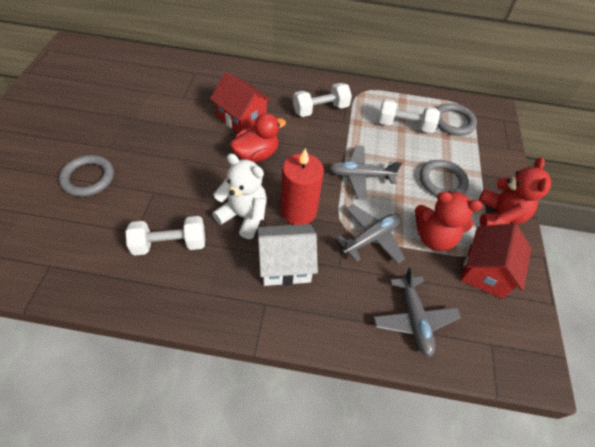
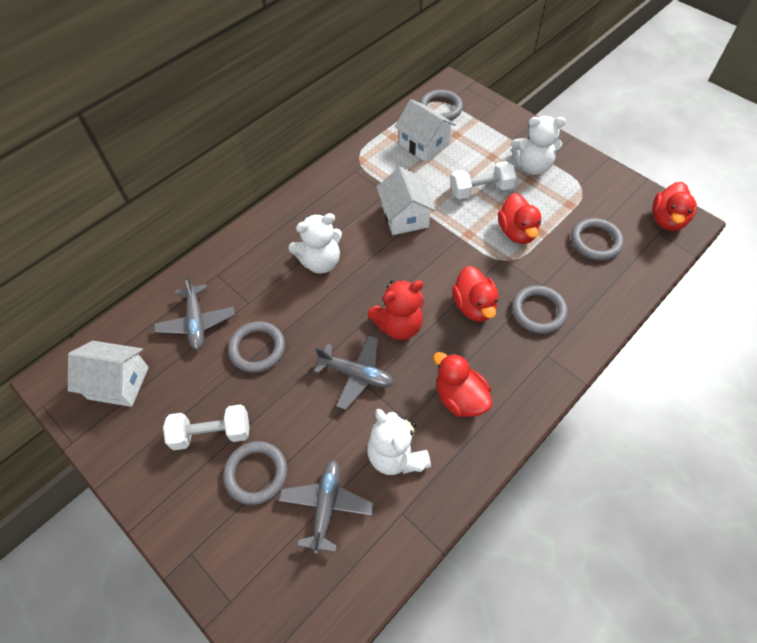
grey ring: 3 -> 5
red candle: 1 -> 0
red duck: 1 -> 4
red house: 2 -> 0
red teddy bear: 2 -> 1
white dumbbell: 3 -> 2
white house: 1 -> 3
white teddy bear: 1 -> 3

